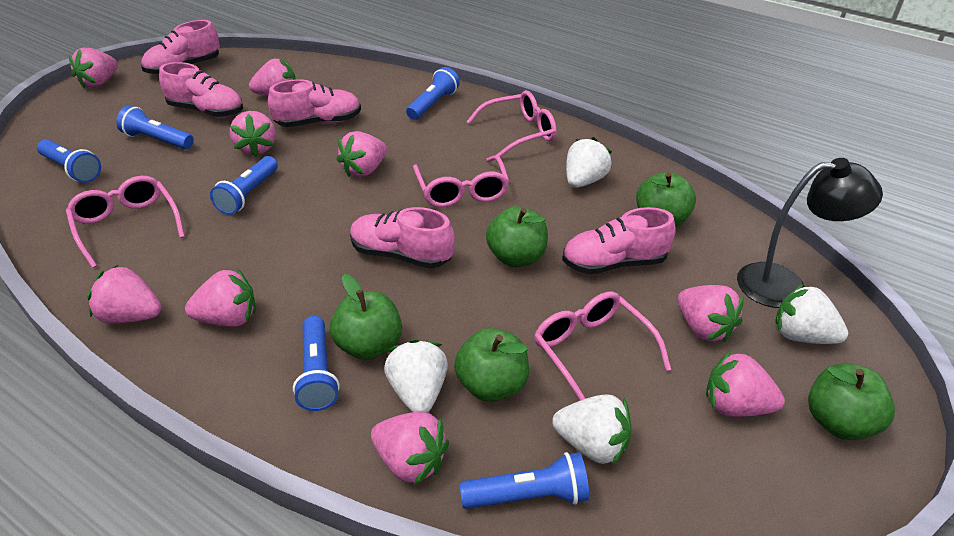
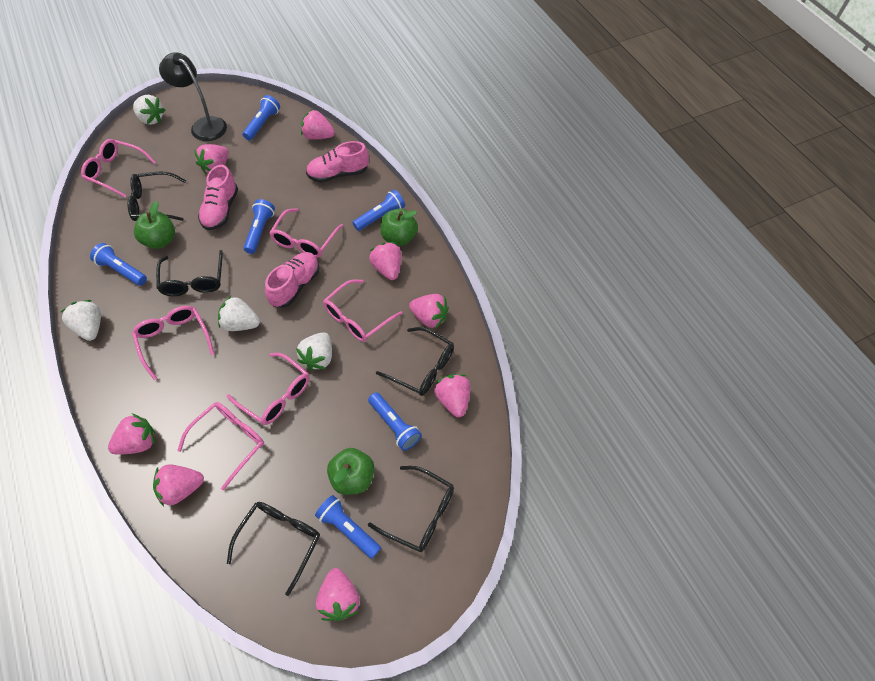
black glasses: 0 -> 5
green apple: 5 -> 3
pink glasses: 4 -> 6
pink shoe: 5 -> 3
pink strawberry: 9 -> 8

